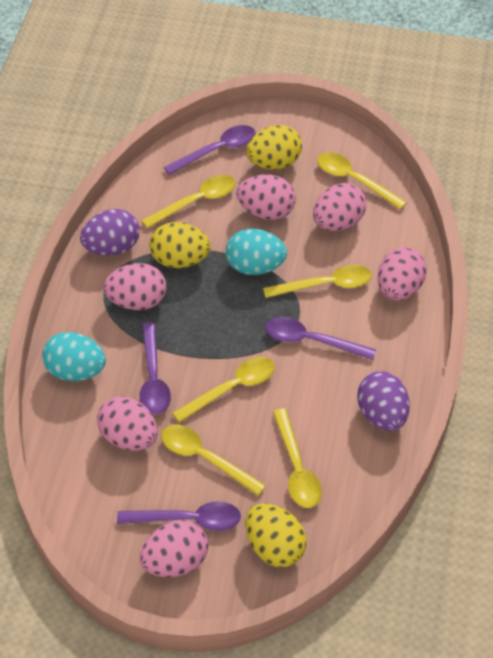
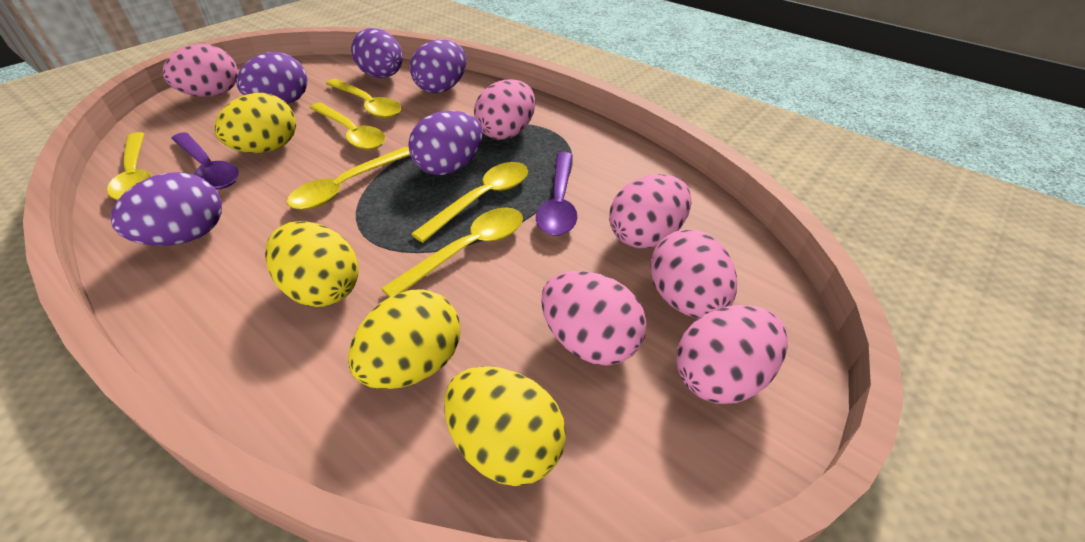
purple egg: 2 -> 5
purple spoon: 4 -> 2
turquoise egg: 2 -> 0
yellow egg: 3 -> 4

